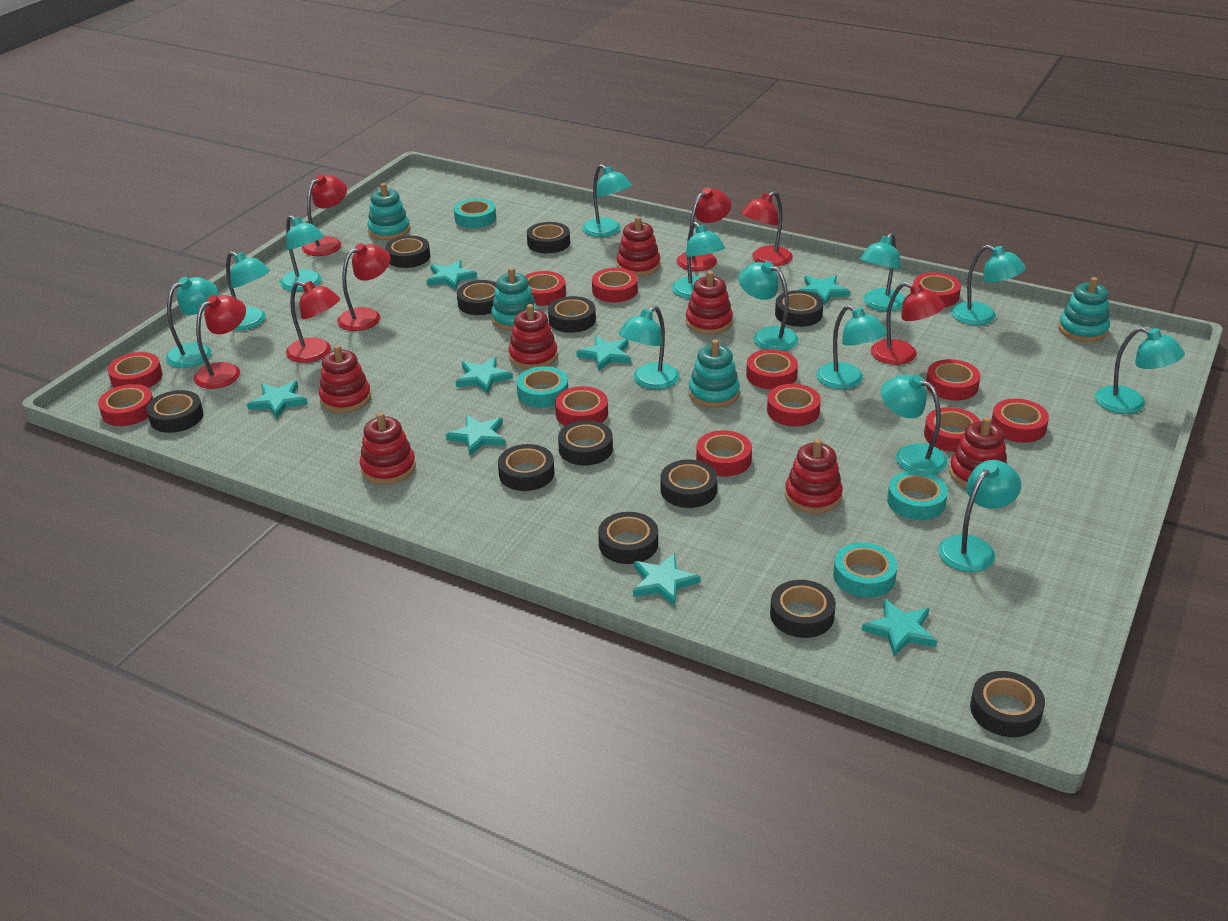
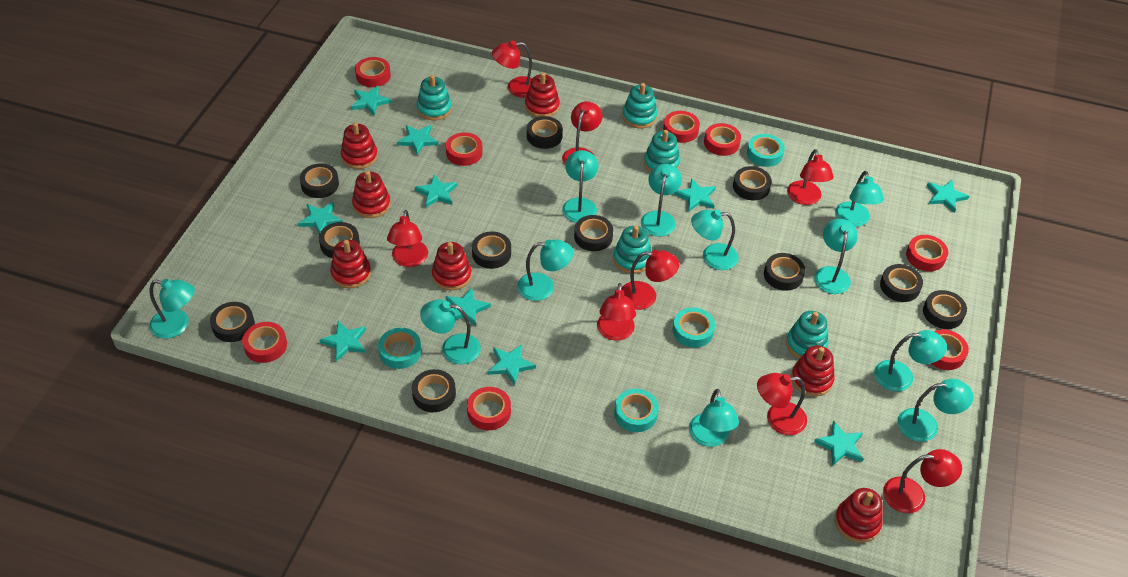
black tape: 12 -> 11
red lamp: 7 -> 8
red tape: 12 -> 8
turquoise lamp: 13 -> 11
turquoise stacking toy: 4 -> 5
turquoise star: 8 -> 10

